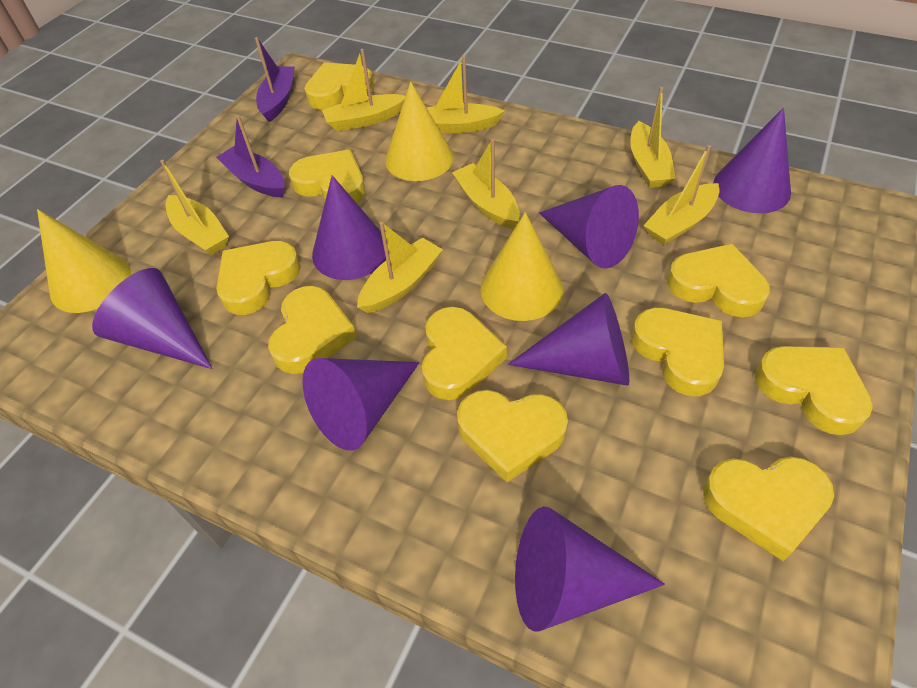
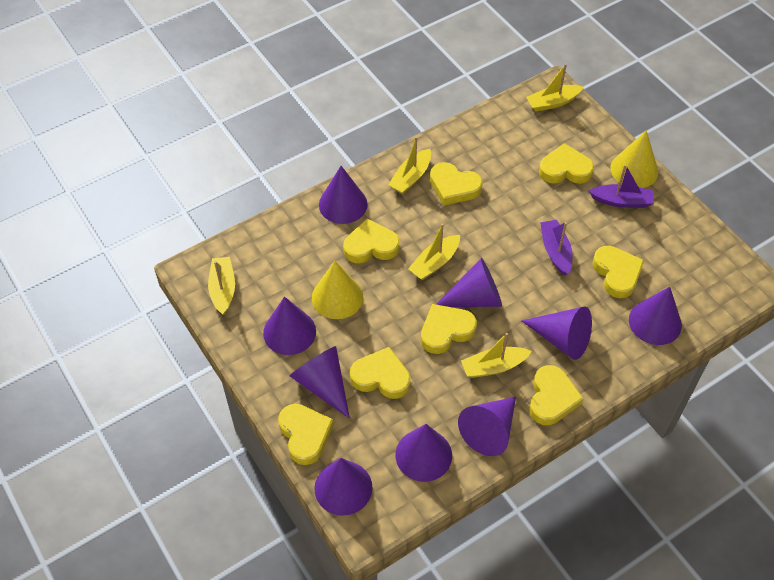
purple cone: 7 -> 9
yellow boat: 7 -> 5
yellow cone: 3 -> 2
yellow heart: 10 -> 8

